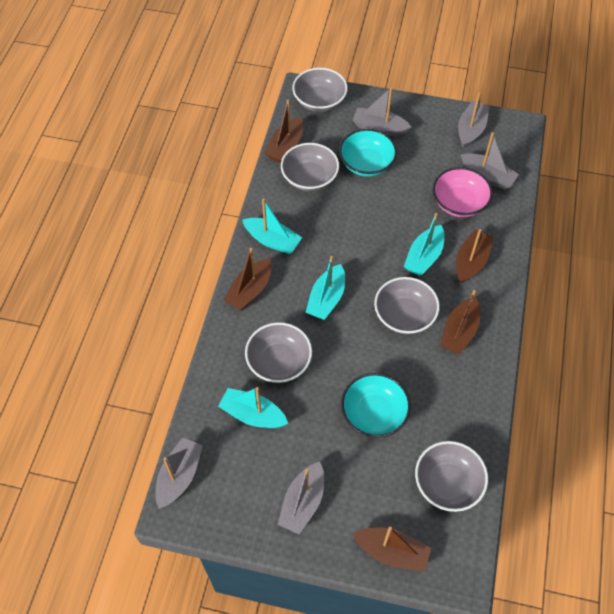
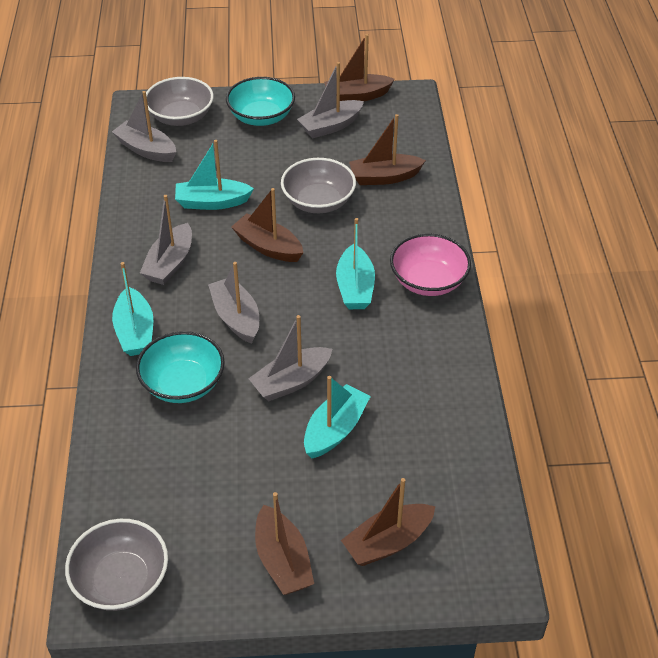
grey bowl: 5 -> 3

